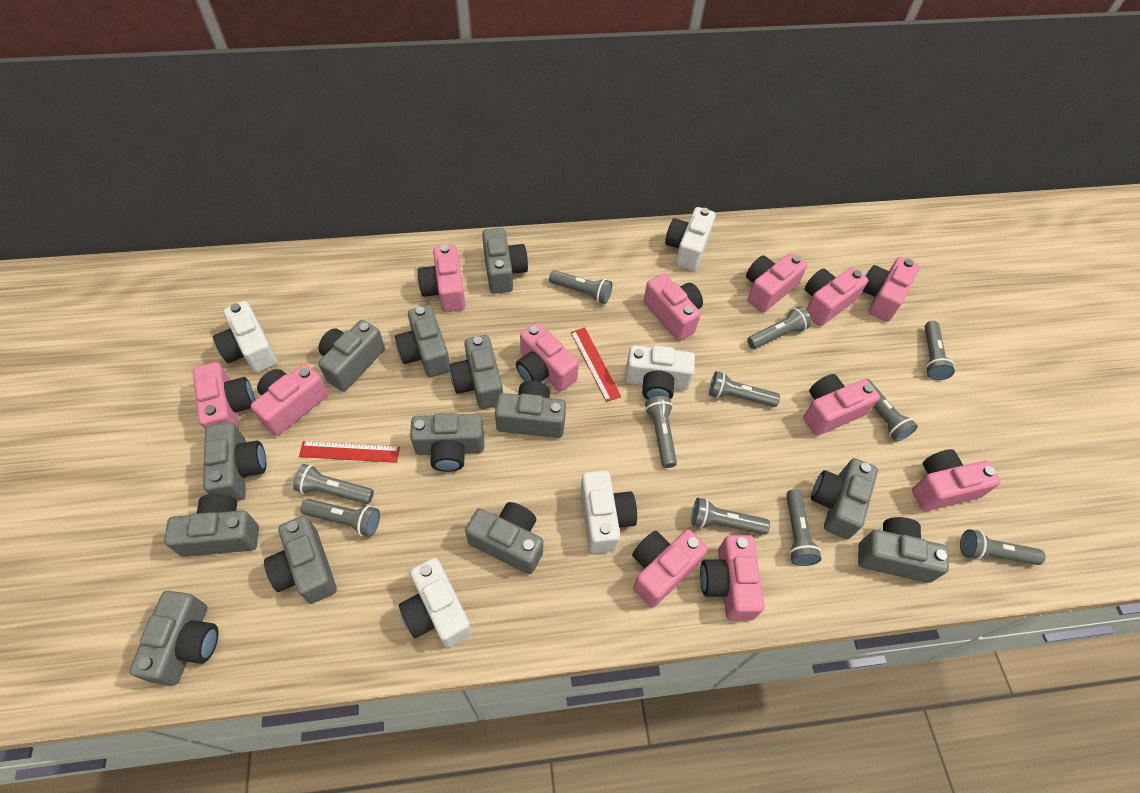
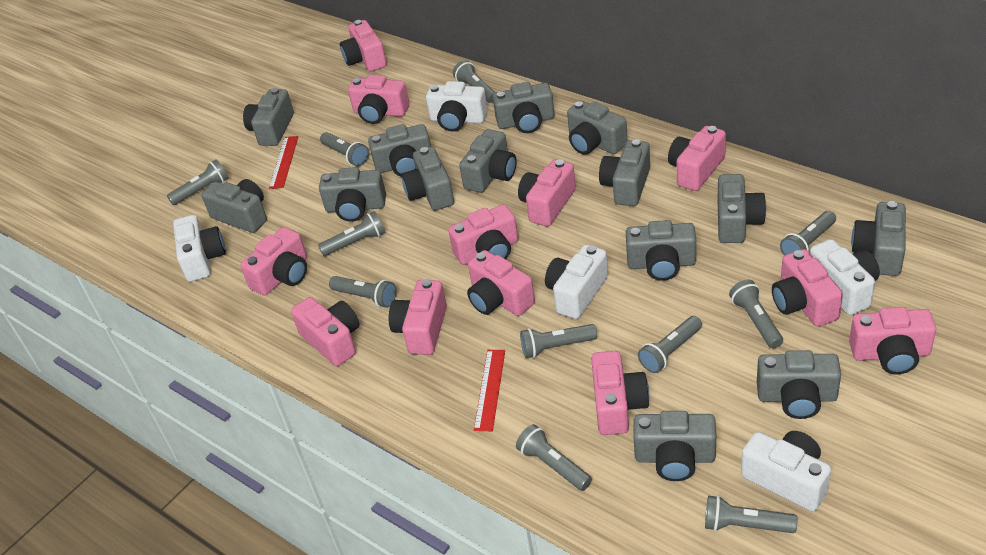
grey camera: 13 -> 14

